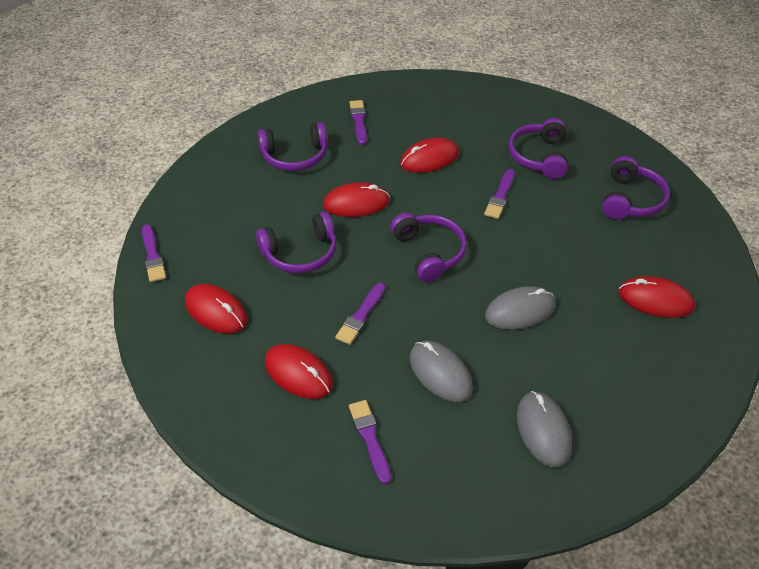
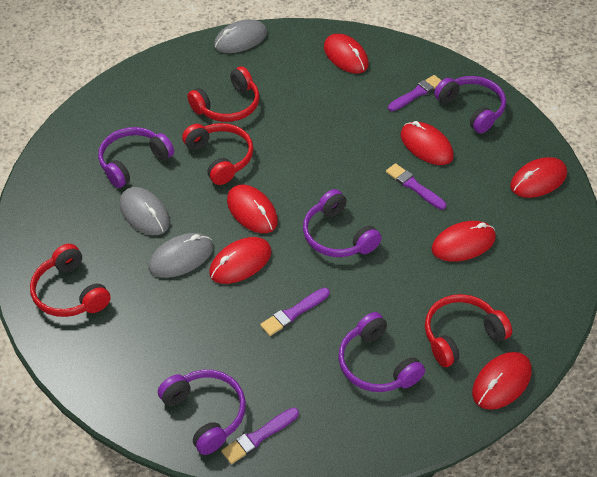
purple brush: 5 -> 4
red headphones: 0 -> 4
red mouse: 5 -> 7

